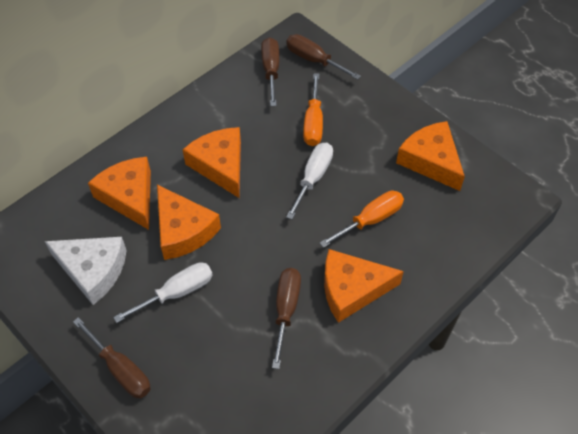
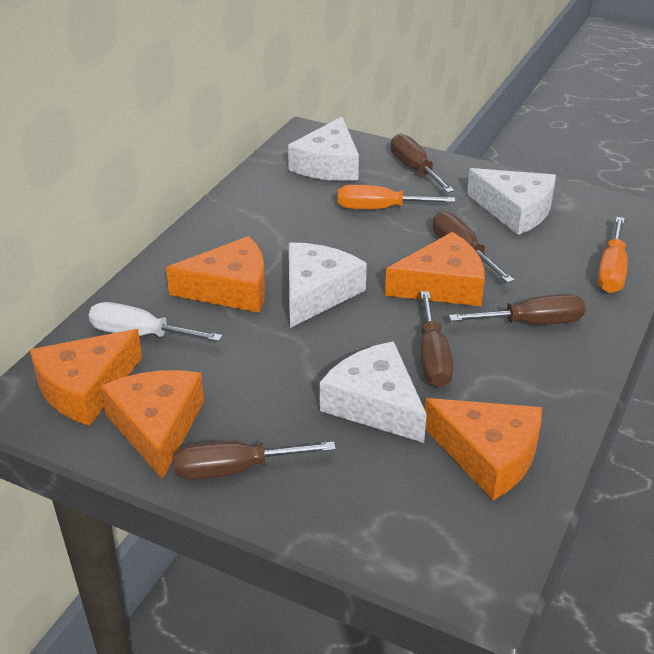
brown screwdriver: 4 -> 5
white cheese: 1 -> 4
white screwdriver: 2 -> 1

